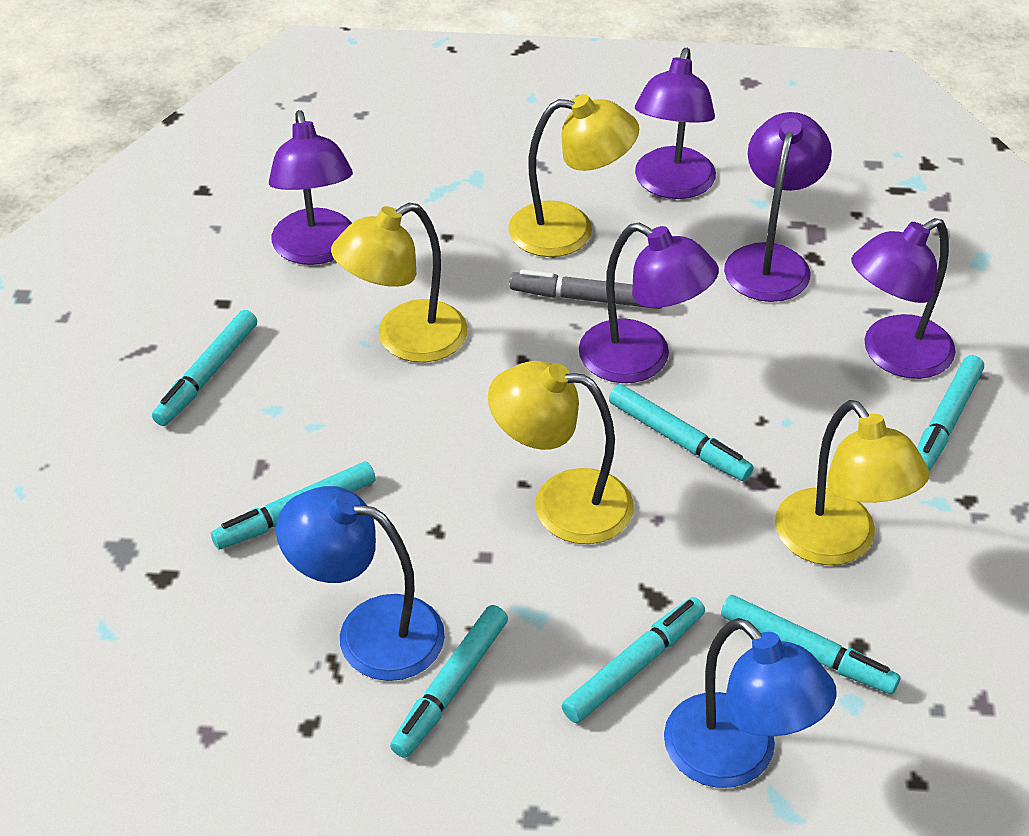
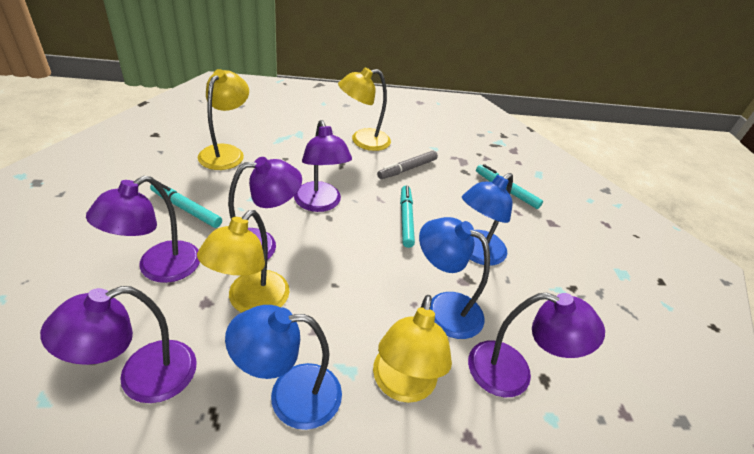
blue lamp: 2 -> 3
turquoise marker: 7 -> 3

